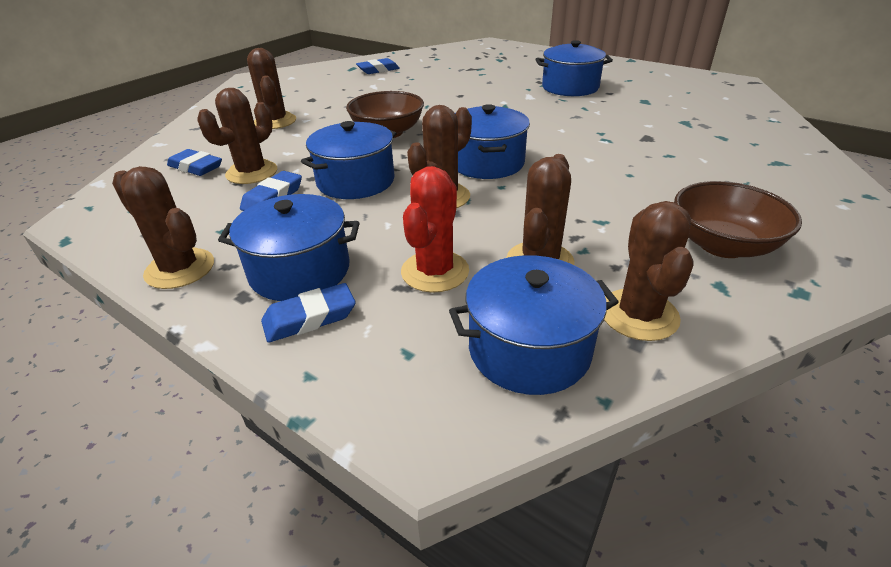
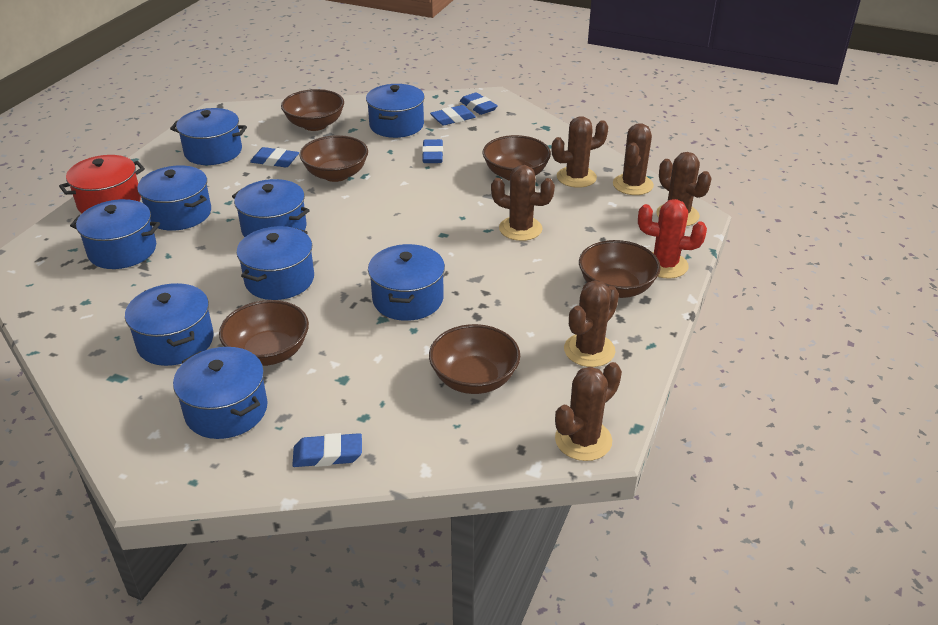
blue eraser: 4 -> 5
blue pot: 5 -> 9
brown bowl: 2 -> 6
red pot: 0 -> 1

